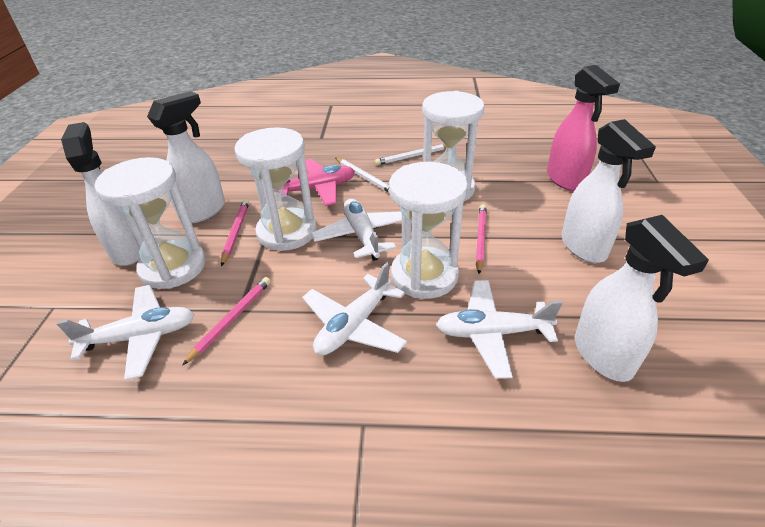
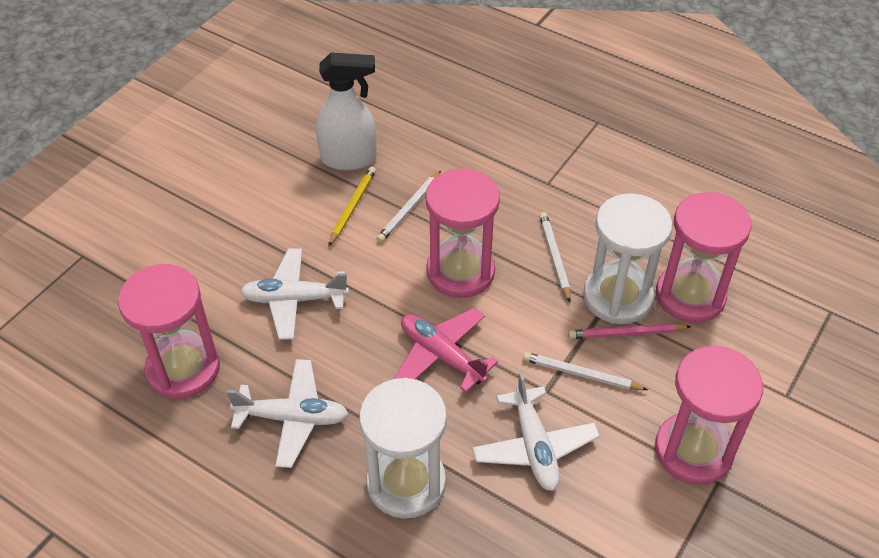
pink hourglass: 0 -> 4
pink pencil: 3 -> 1
pink spray bottle: 1 -> 0
white hourglass: 4 -> 2
white pencil: 2 -> 3
white plane: 4 -> 3
white spray bottle: 4 -> 1
yellow pencil: 0 -> 1

